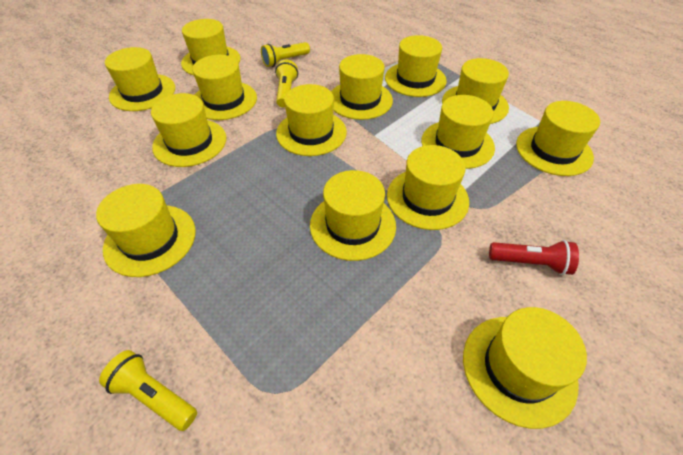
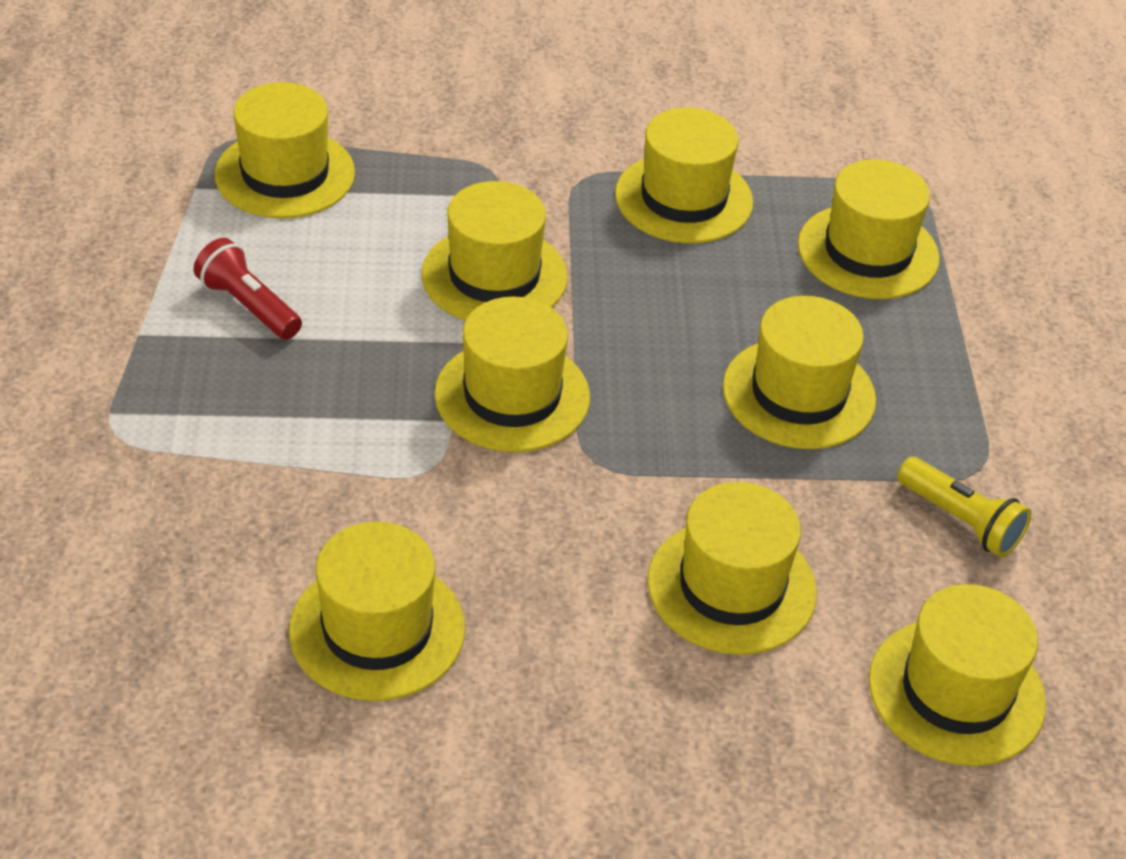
yellow flashlight: 3 -> 1
yellow hat: 14 -> 9

